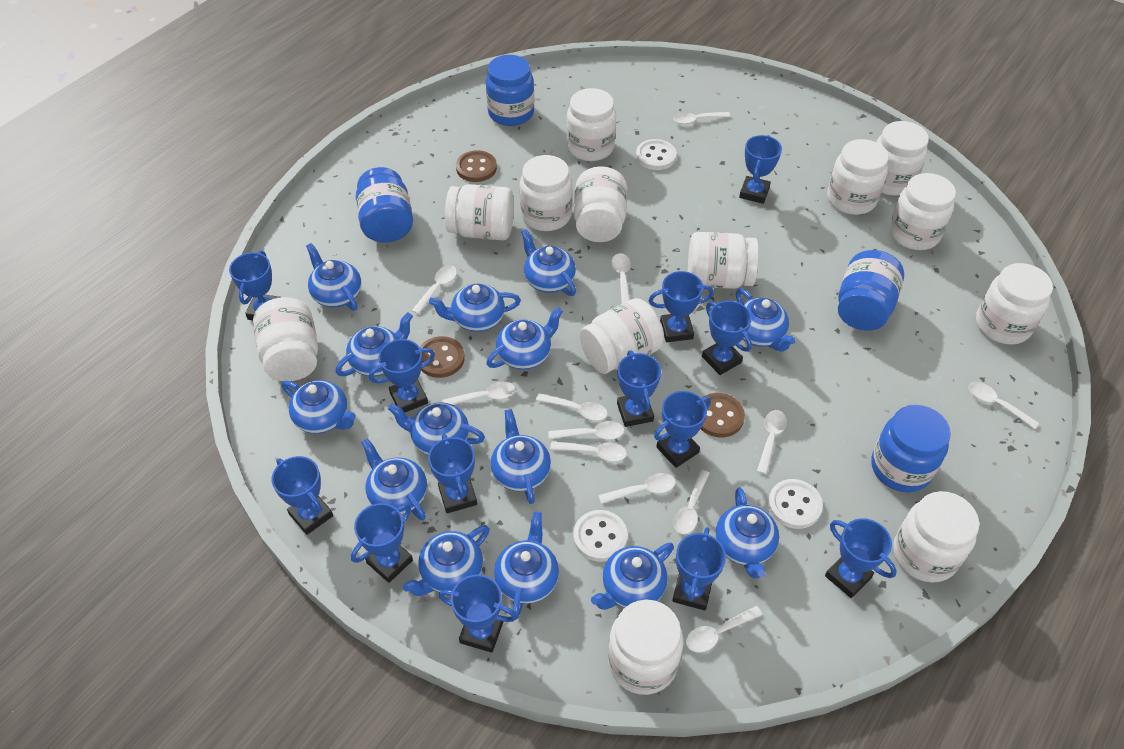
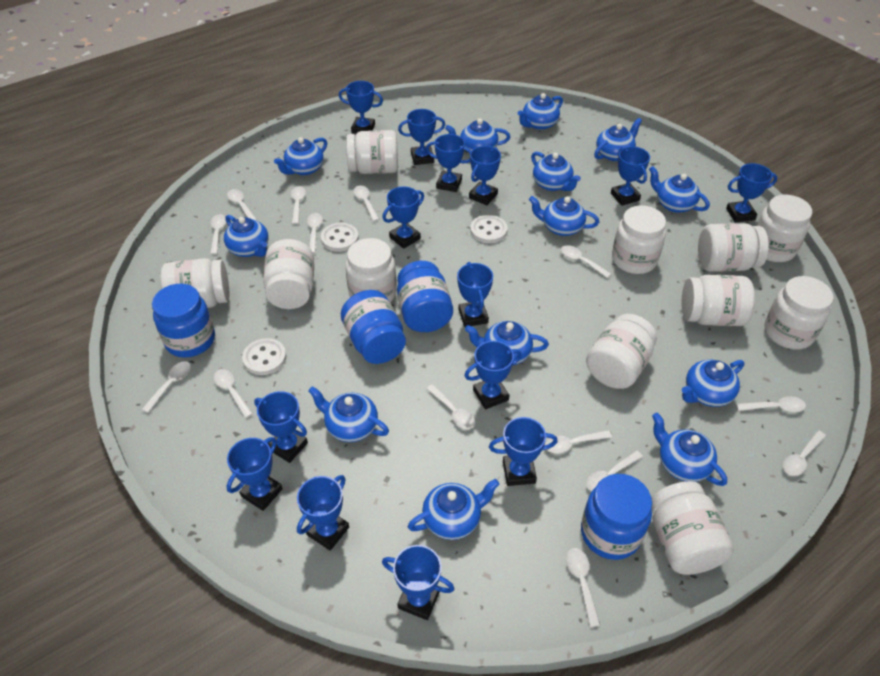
blue teapot: 14 -> 13
blue trophy: 13 -> 14
brown button: 3 -> 0
white jar: 13 -> 11
white spoon: 12 -> 14

